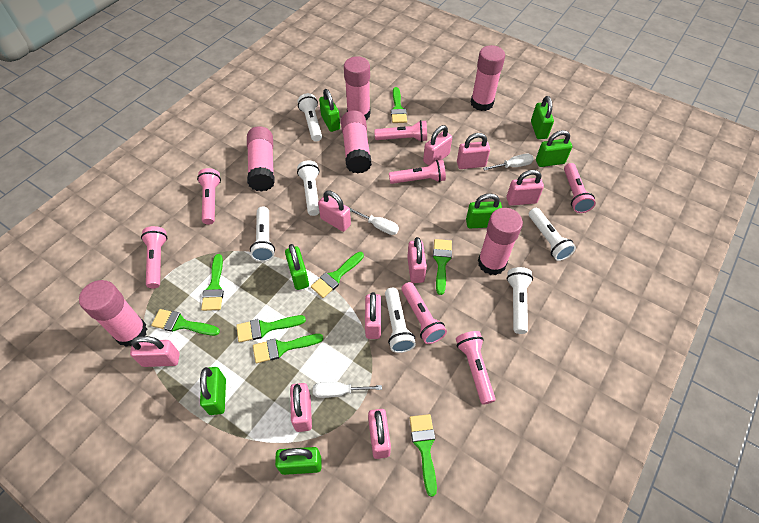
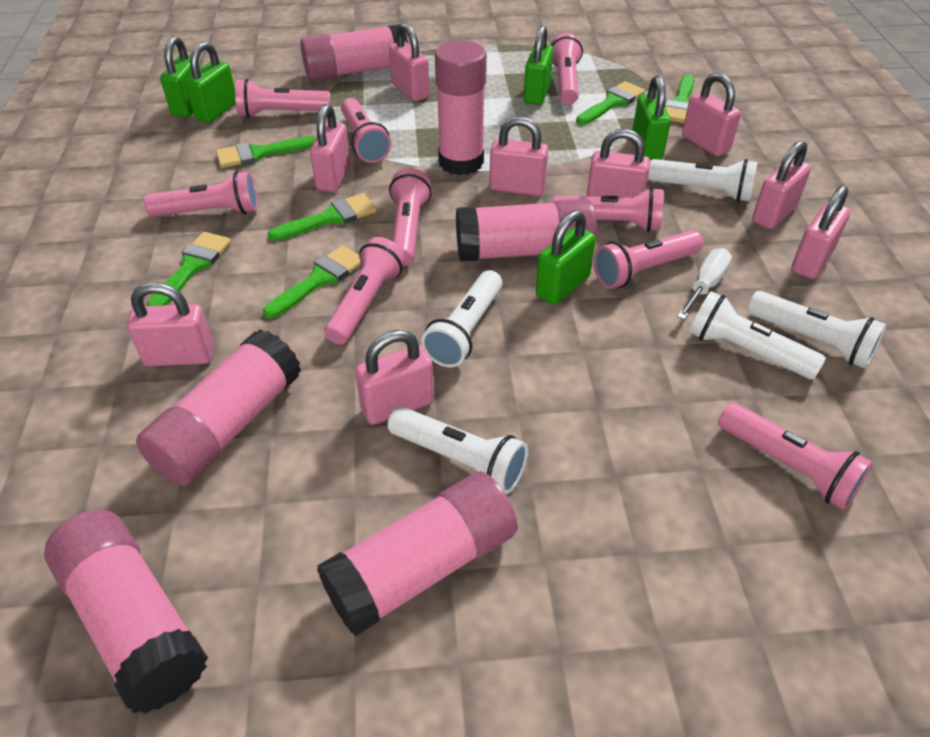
green brush: 8 -> 6
green padlock: 7 -> 5
pink flashlight: 7 -> 9
white flashlight: 6 -> 5
white screwdriver: 3 -> 1

